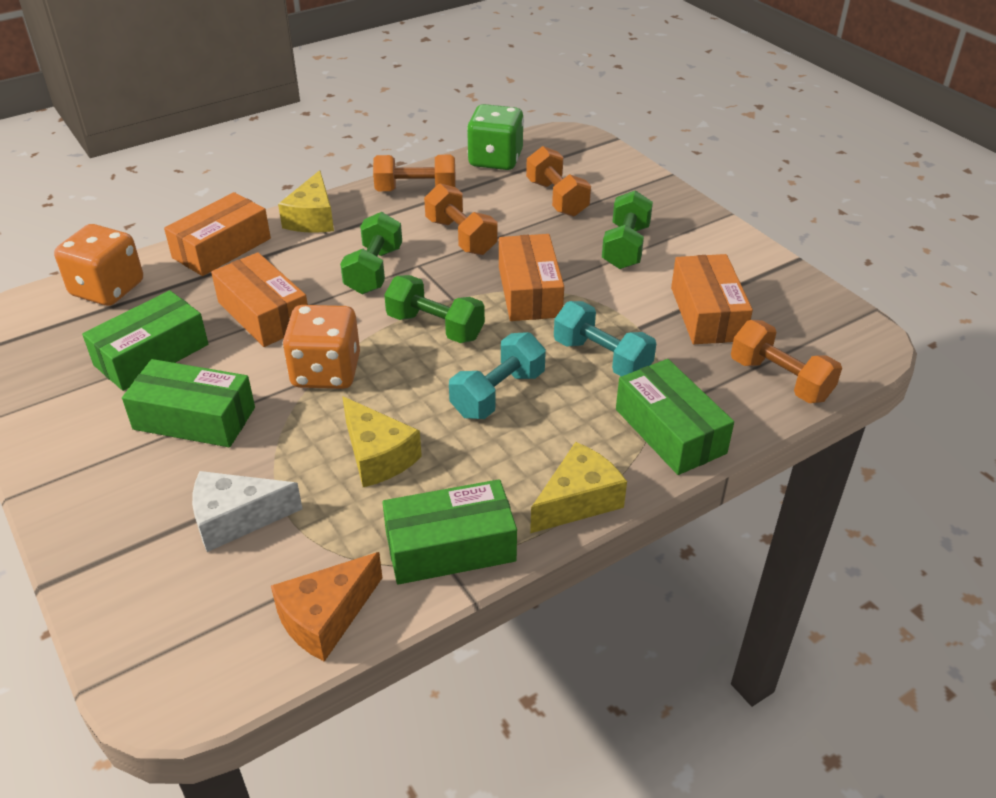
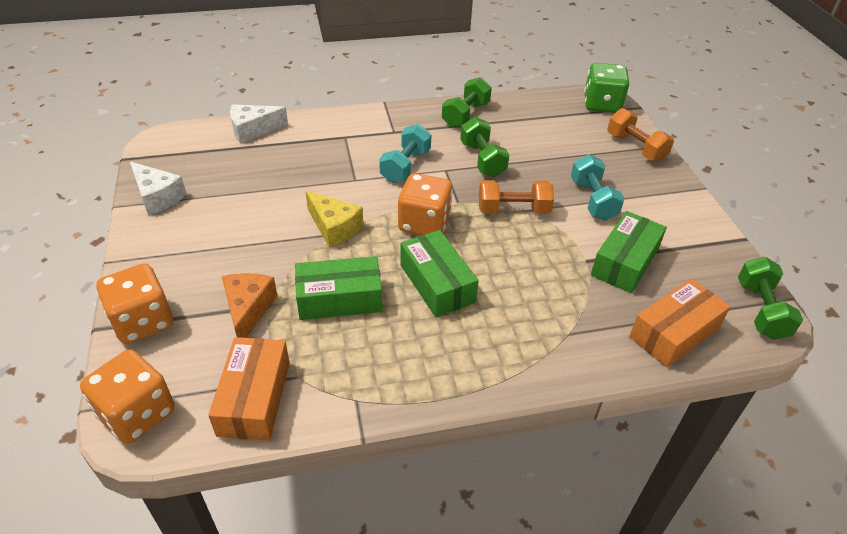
green box: 4 -> 3
orange box: 4 -> 2
orange dice: 2 -> 3
orange dumbbell: 4 -> 2
white cheese: 1 -> 2
yellow cheese: 3 -> 1

